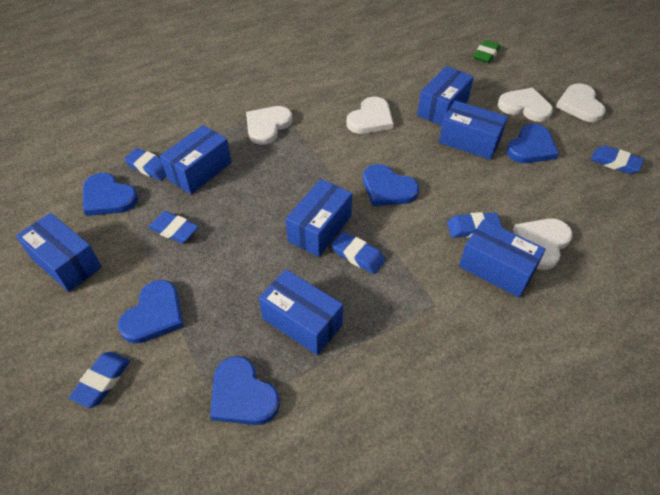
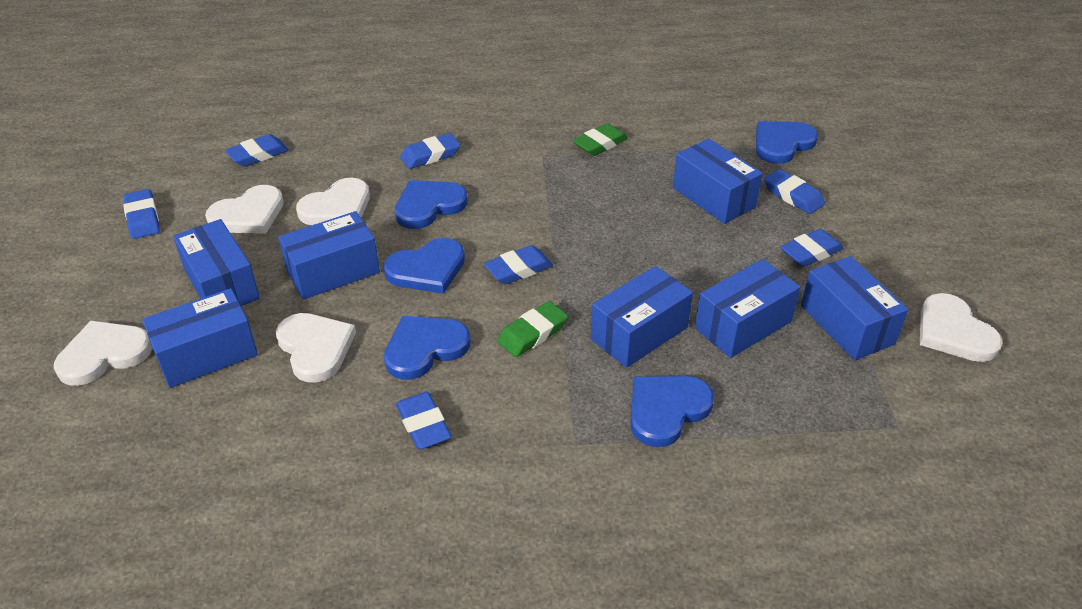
blue eraser: 6 -> 7
green eraser: 1 -> 2

